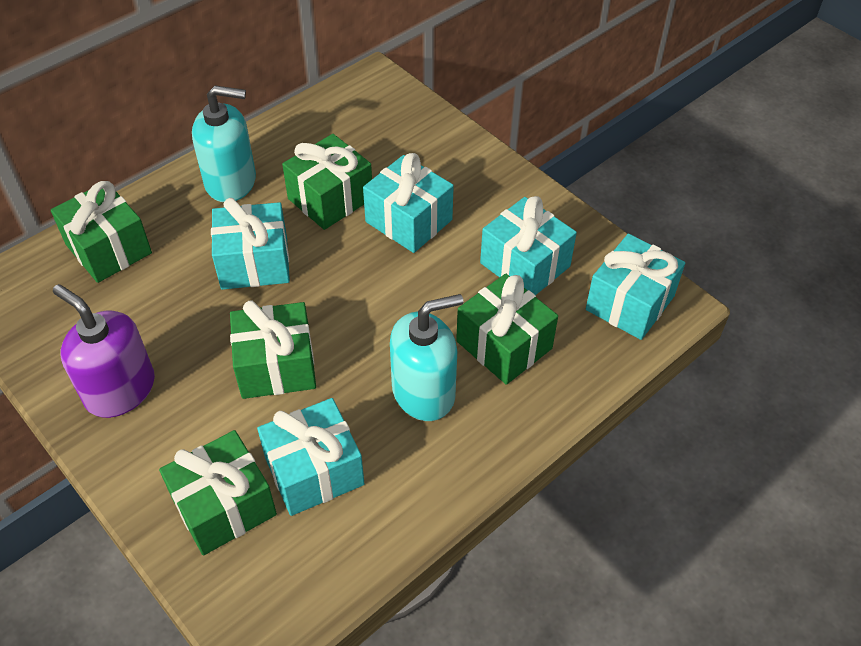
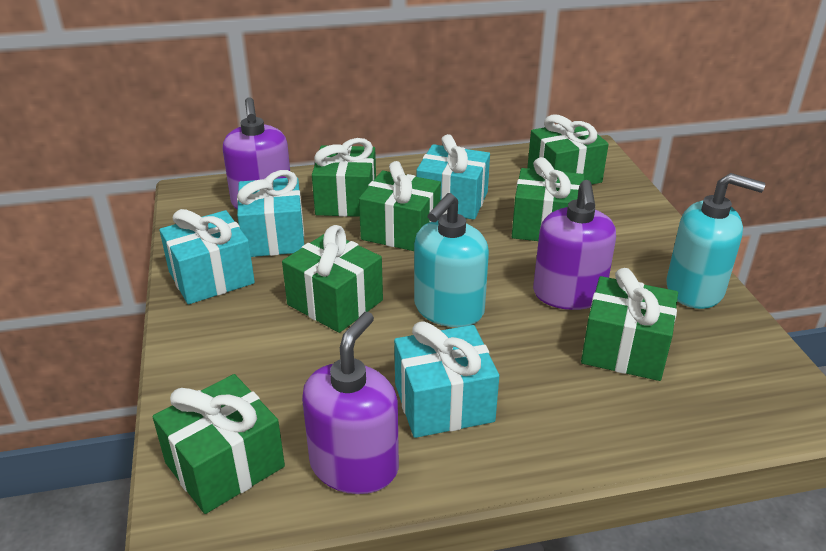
green gift: 5 -> 7
purple soap dispenser: 1 -> 3
turquoise gift: 5 -> 4

